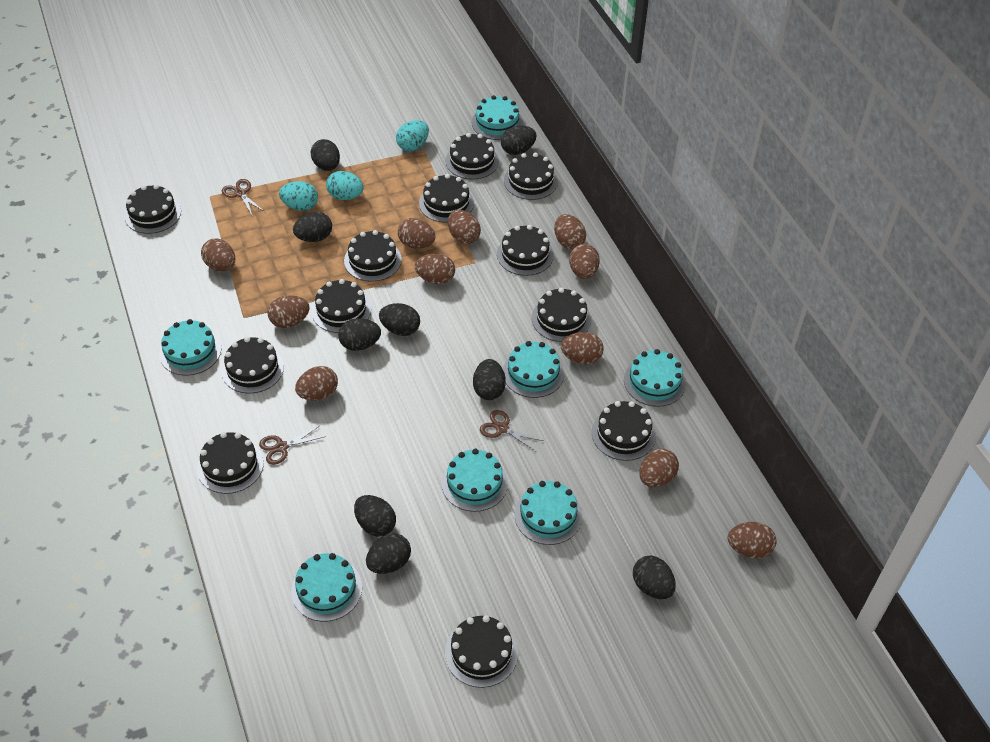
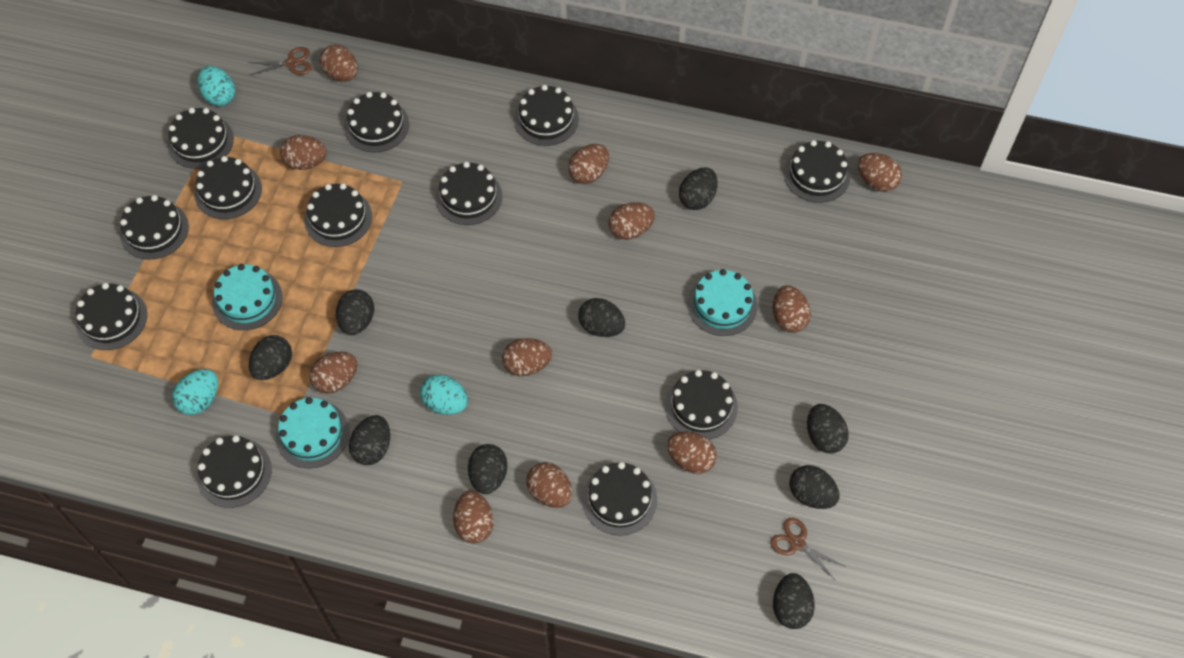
brown scissors: 3 -> 2
turquoise cake: 7 -> 3

